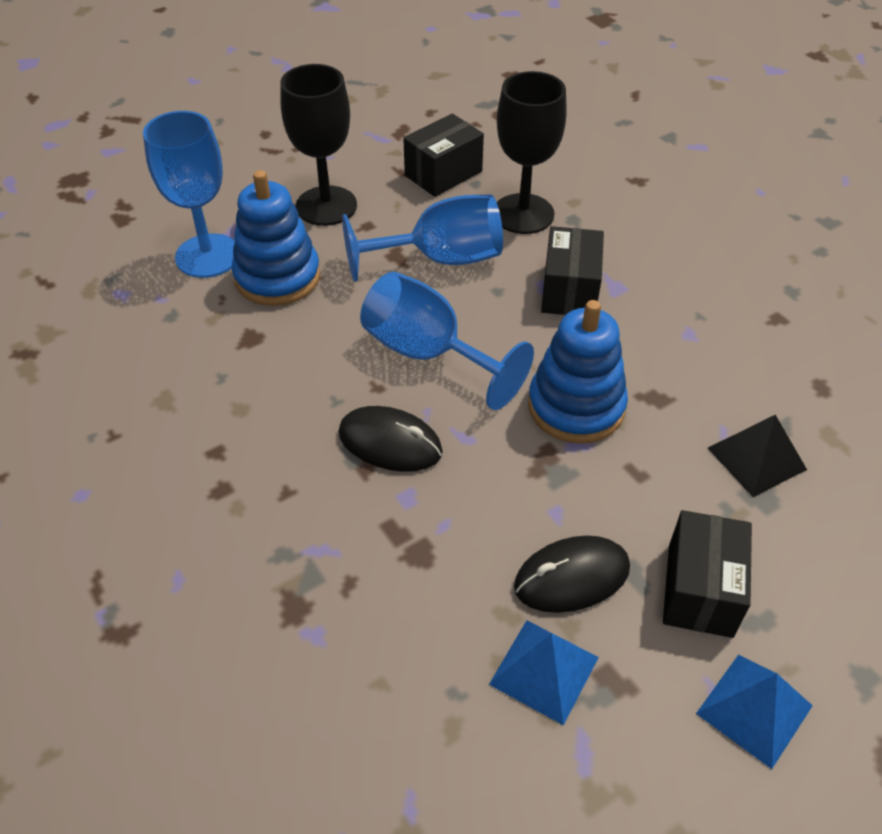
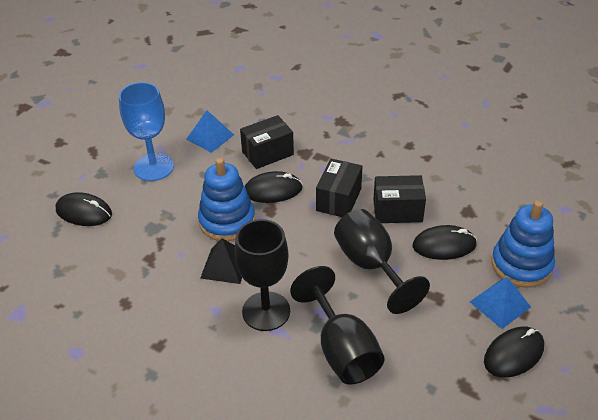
black goblet: 2 -> 3
black mouse: 2 -> 4
blue goblet: 3 -> 1

